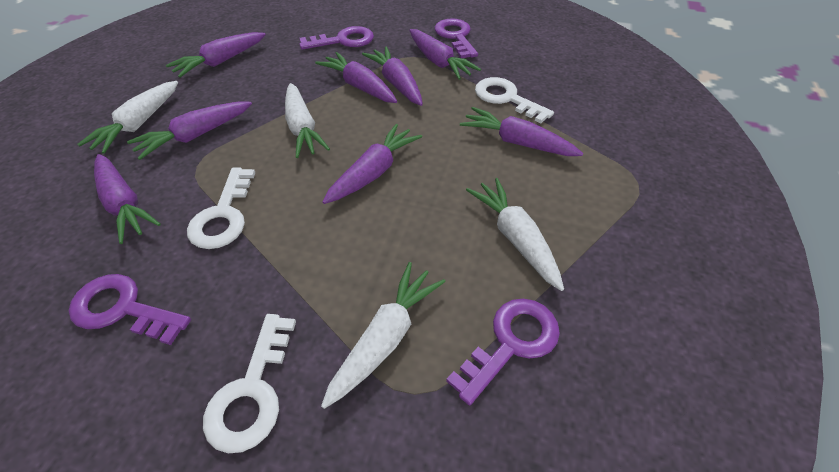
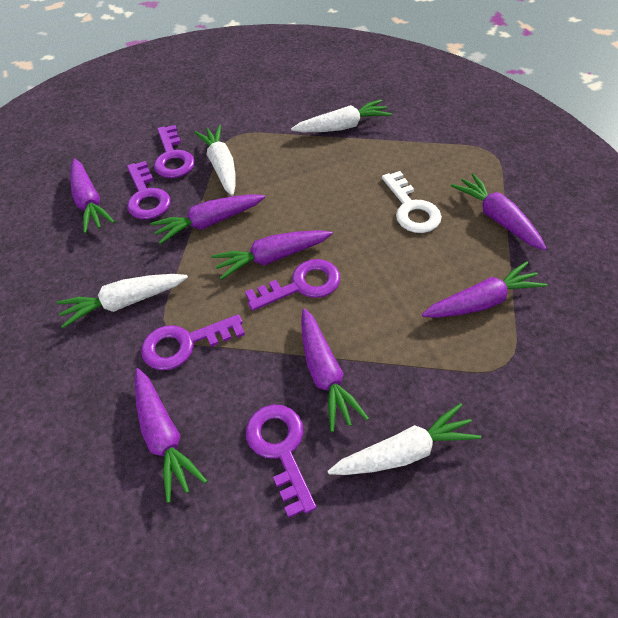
purple carrot: 8 -> 7
purple key: 4 -> 5
white key: 3 -> 1

